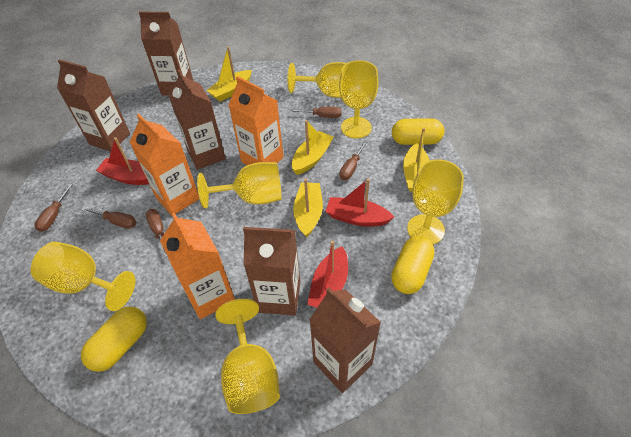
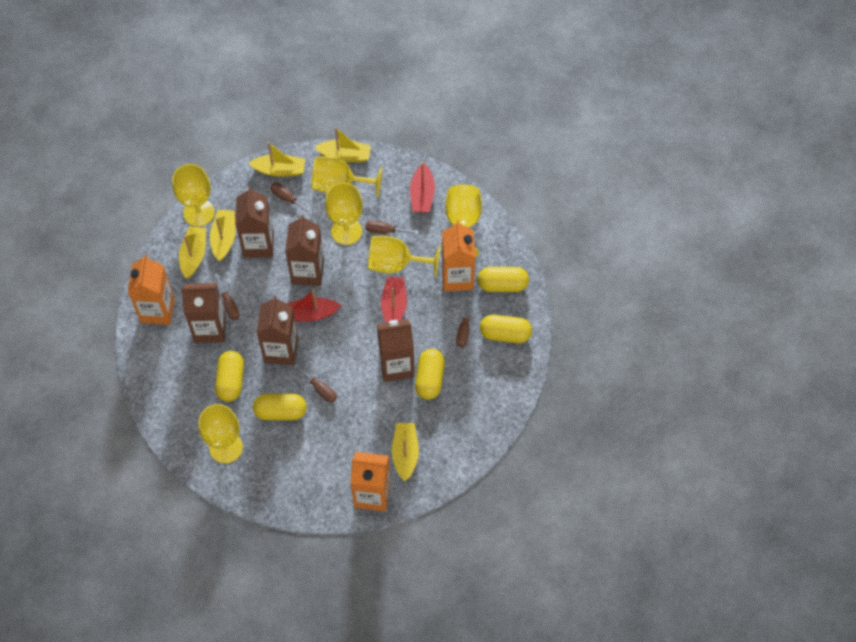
yellow boat: 4 -> 5
yellow capsule: 3 -> 5

